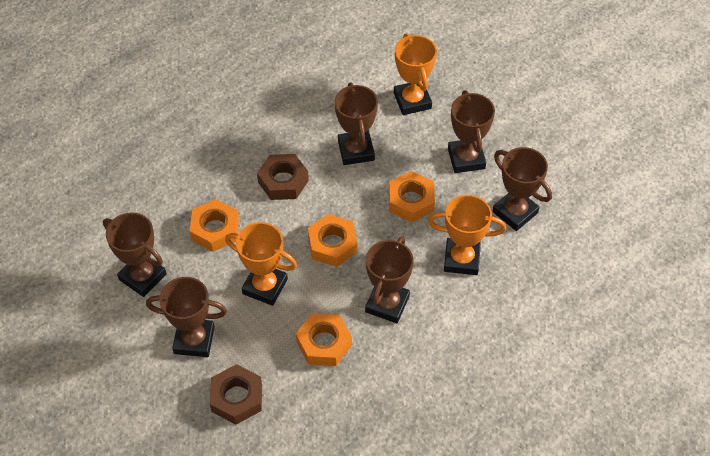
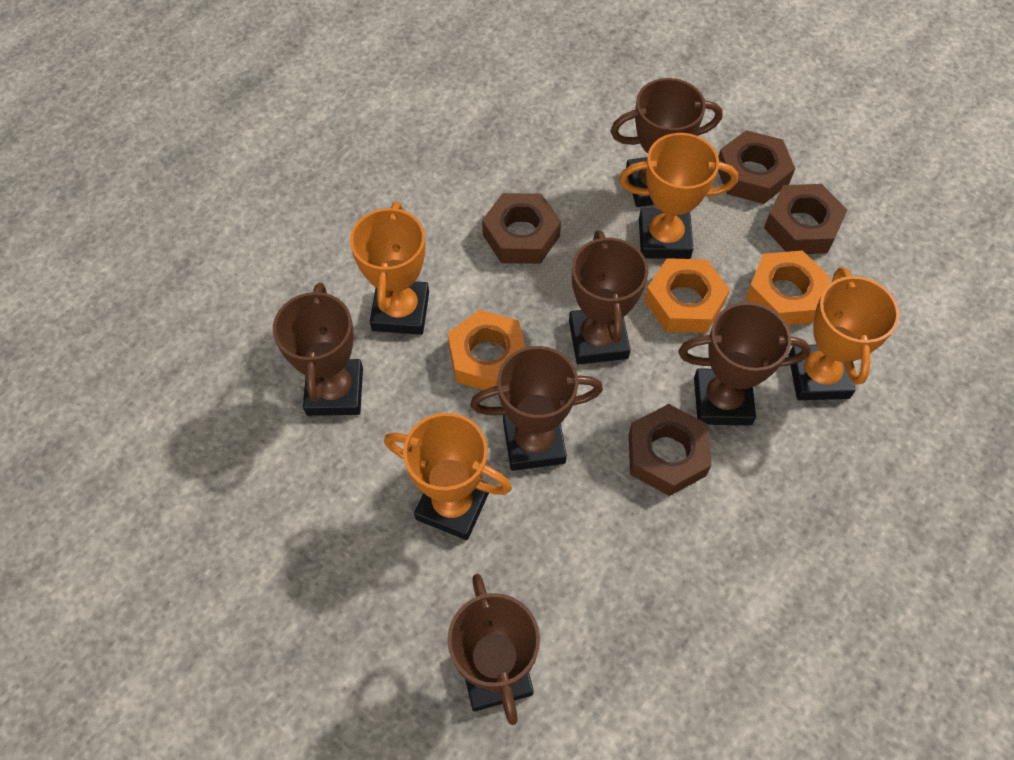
brown nut: 2 -> 4
orange nut: 4 -> 3
orange trophy: 3 -> 4

